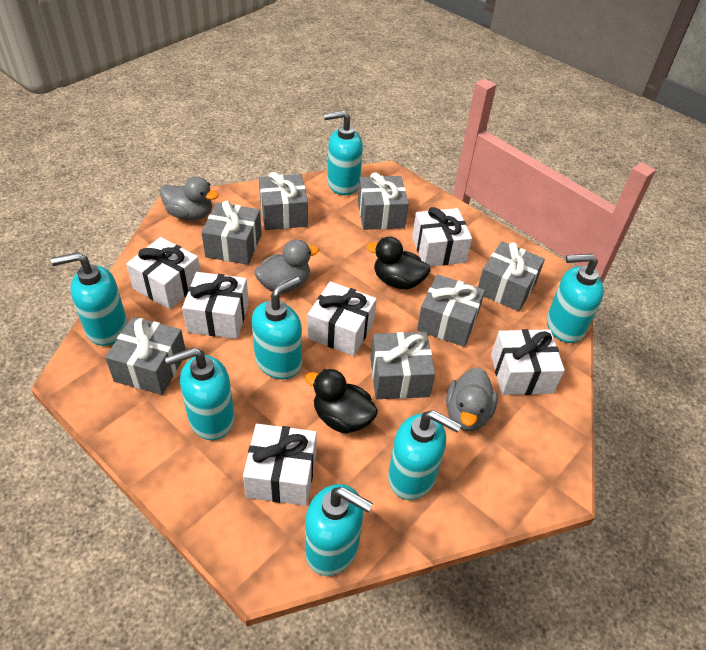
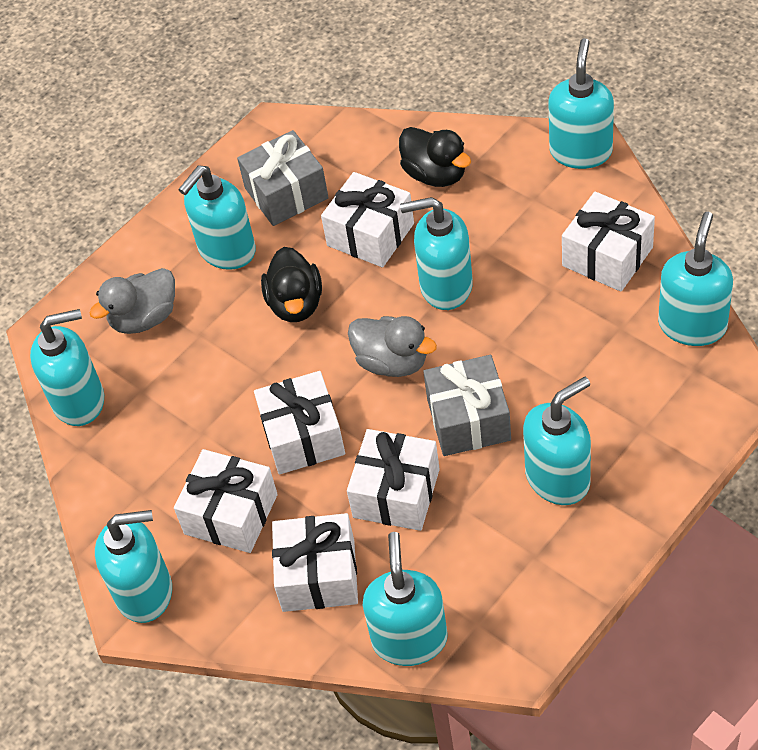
grey duck: 3 -> 2
grey gift: 7 -> 2
turquoise soap dispenser: 7 -> 8

